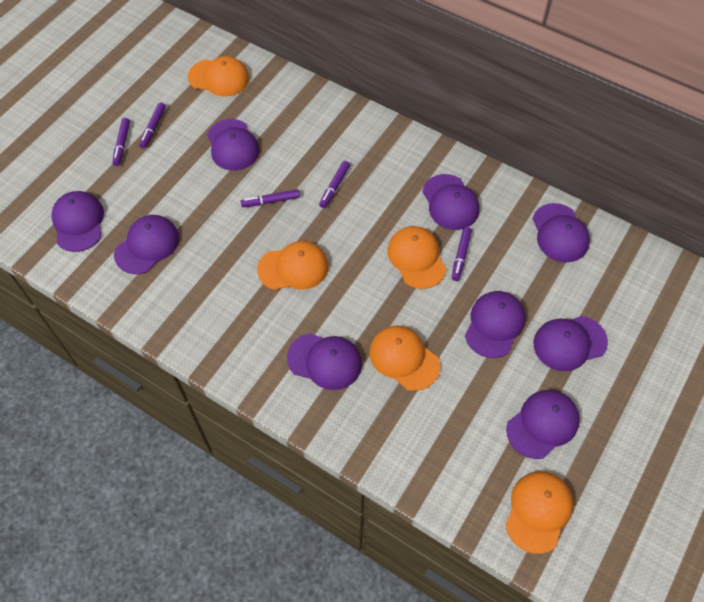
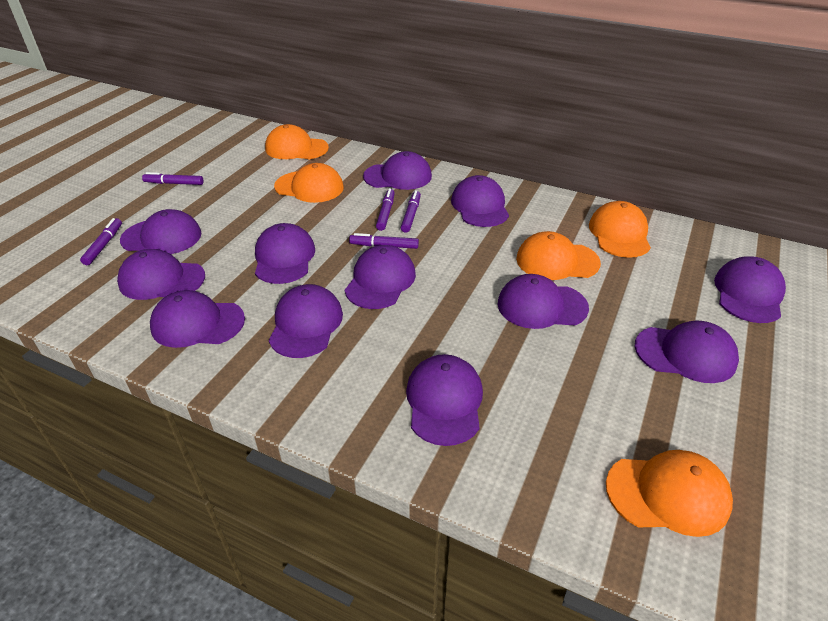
purple cap: 9 -> 12

